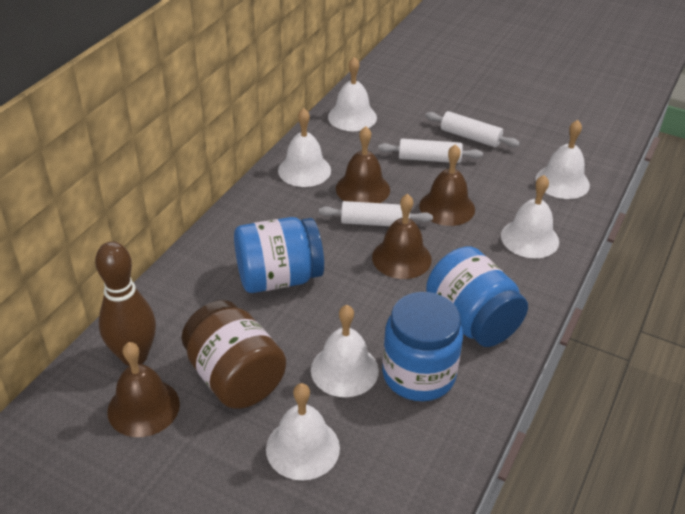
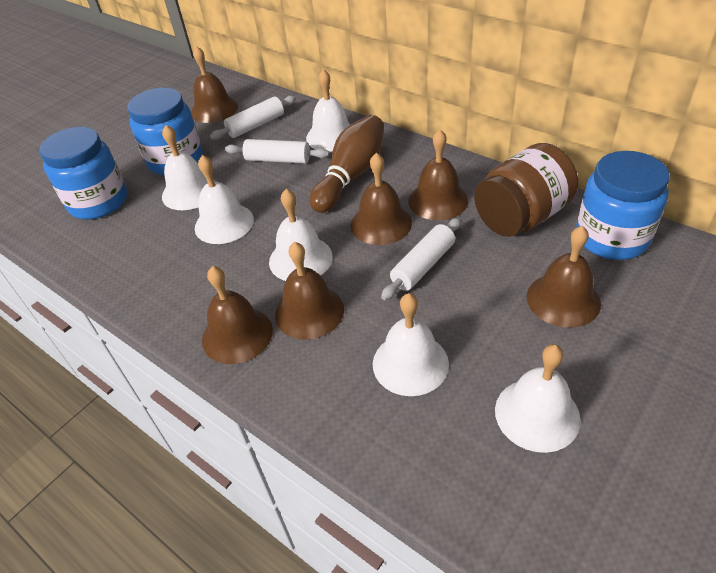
brown bell: 4 -> 6

